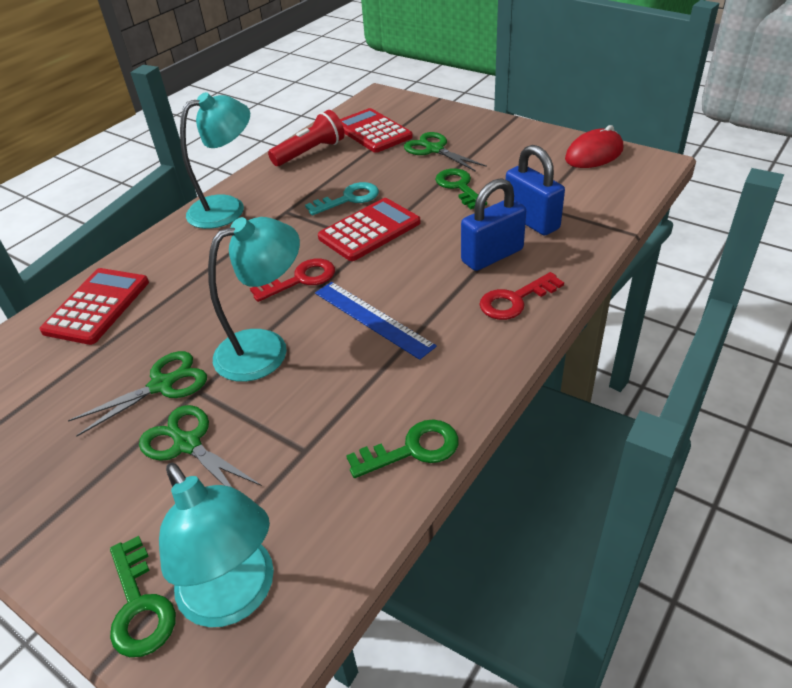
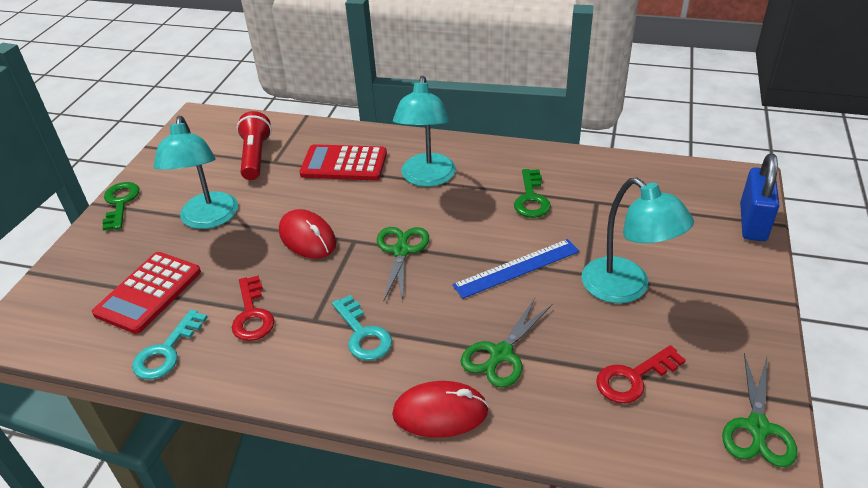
blue padlock: 2 -> 1
green key: 3 -> 2
red calculator: 3 -> 2
red mouse: 1 -> 2
turquoise key: 1 -> 2

